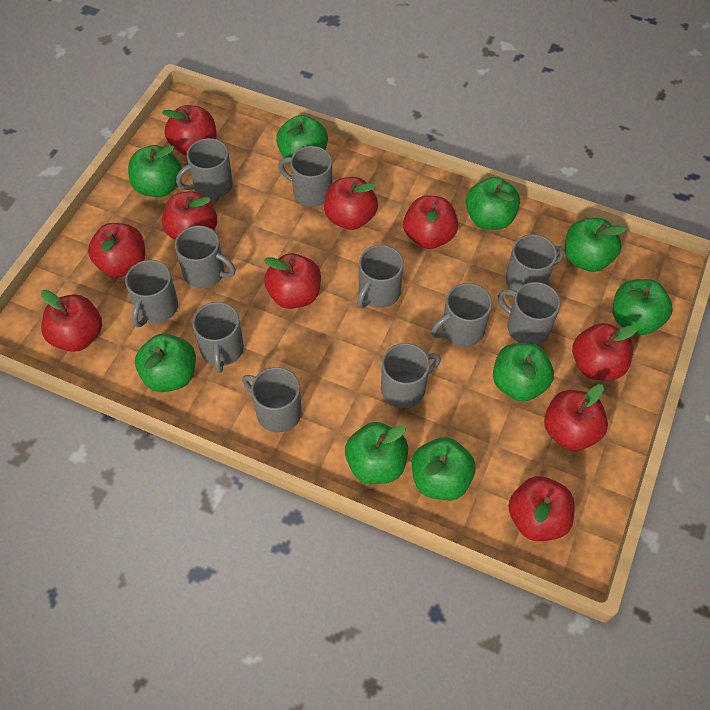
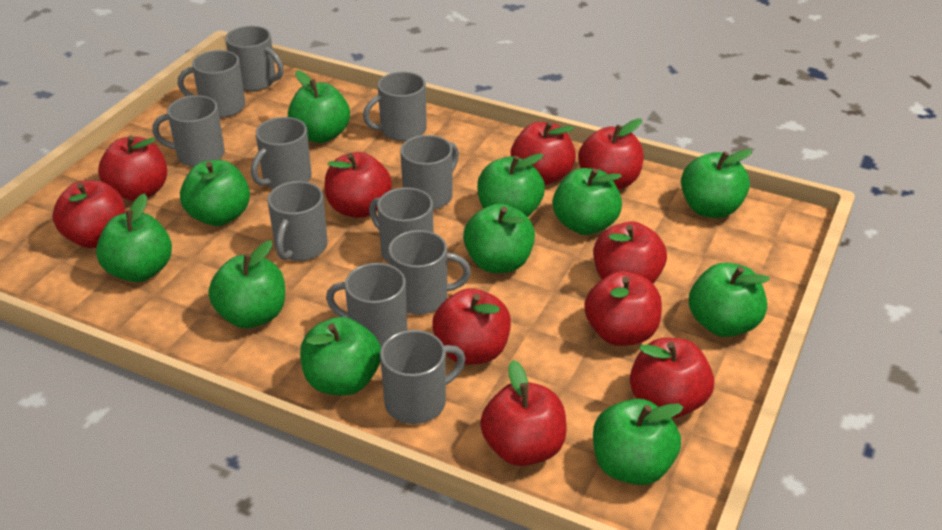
green apple: 9 -> 11

